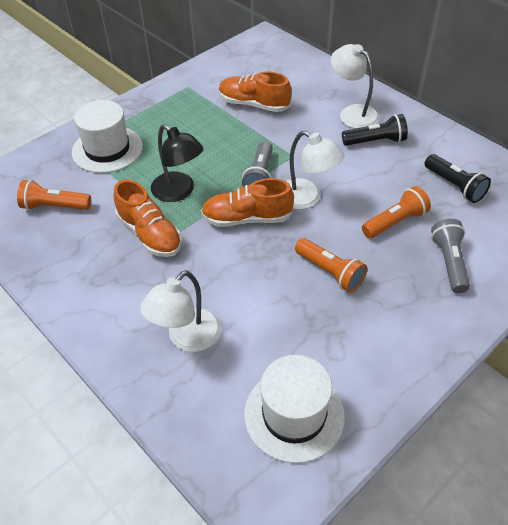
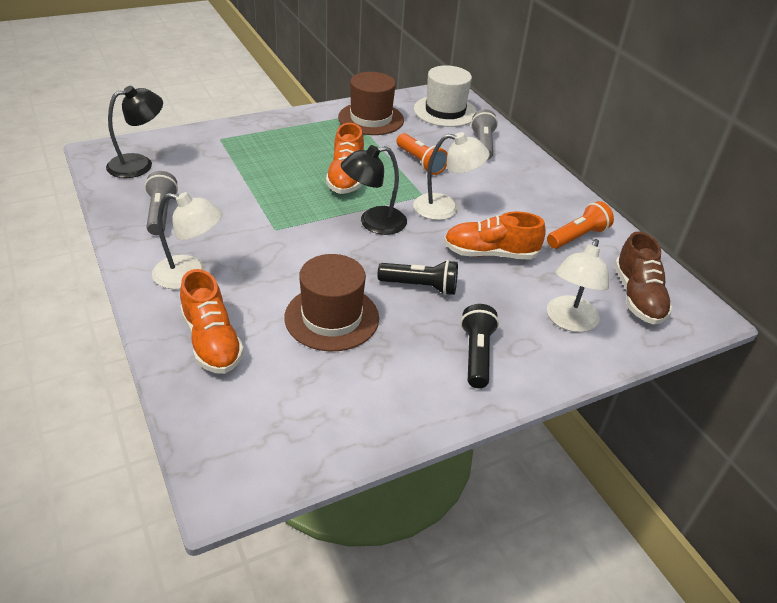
black lamp: 1 -> 2
brown hat: 0 -> 2
brown shoe: 0 -> 1
orange flashlight: 3 -> 2
white hat: 2 -> 1

